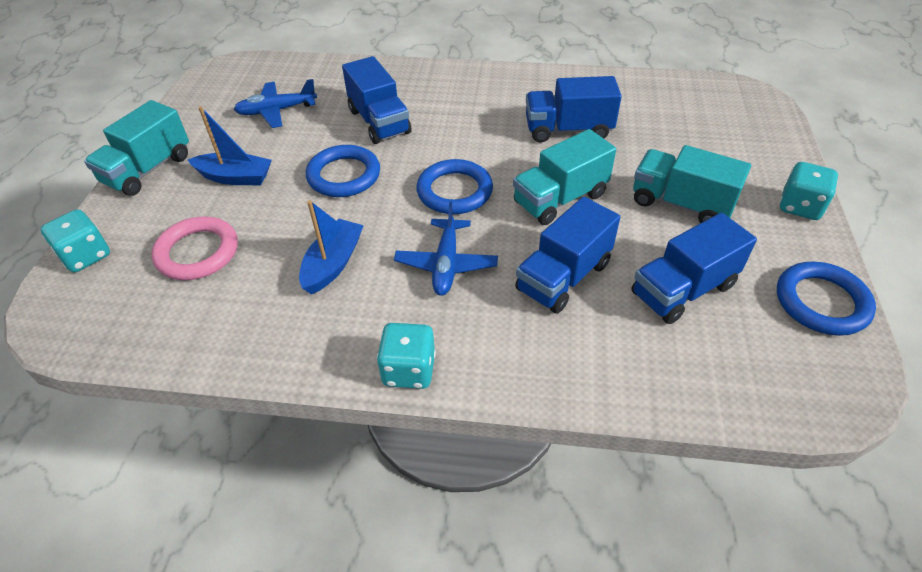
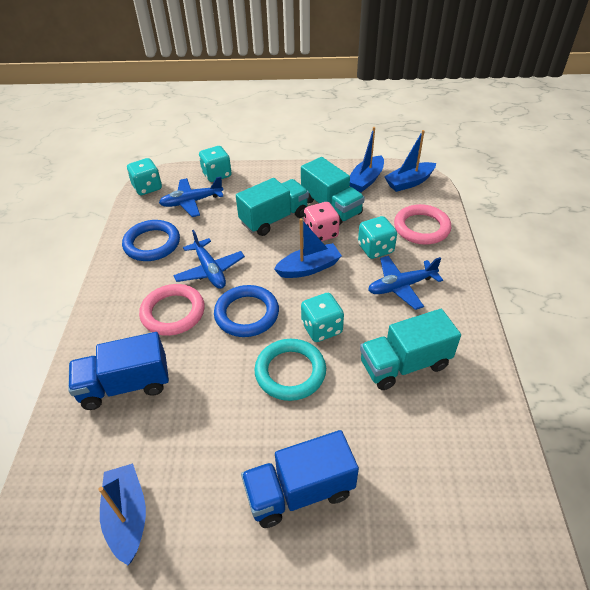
blue boat: 2 -> 4
blue plane: 2 -> 3
blue ring: 3 -> 2
blue truck: 4 -> 2
pink dice: 0 -> 1
pink ring: 1 -> 2
turquoise dice: 3 -> 4
turquoise ring: 0 -> 1

